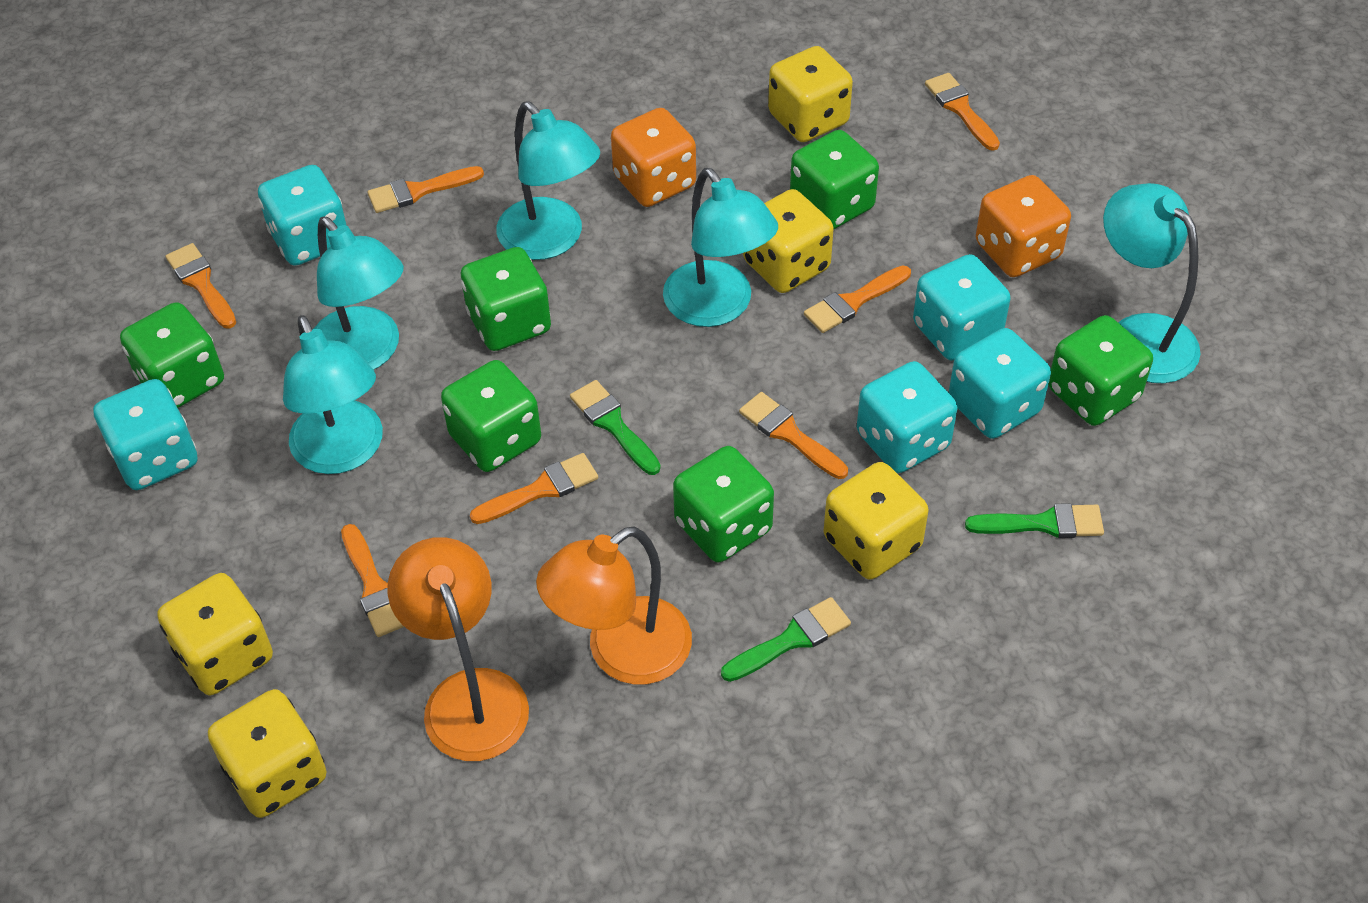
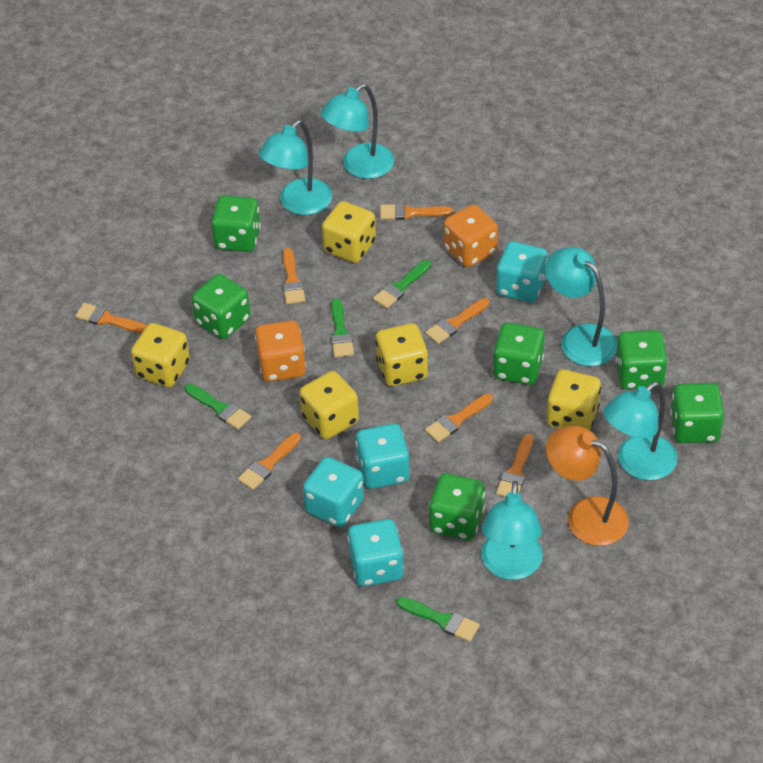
green brush: 3 -> 4
orange lamp: 2 -> 1
turquoise dice: 5 -> 4

